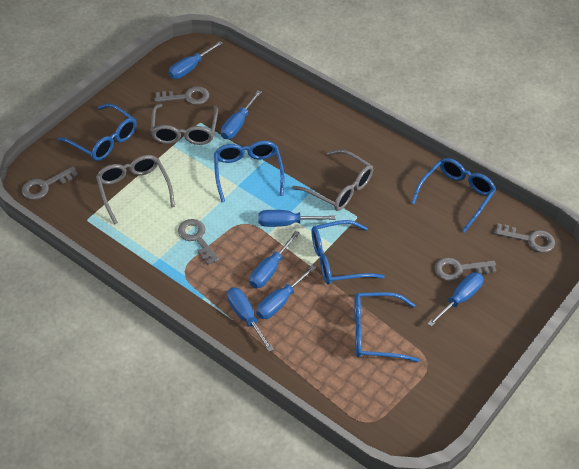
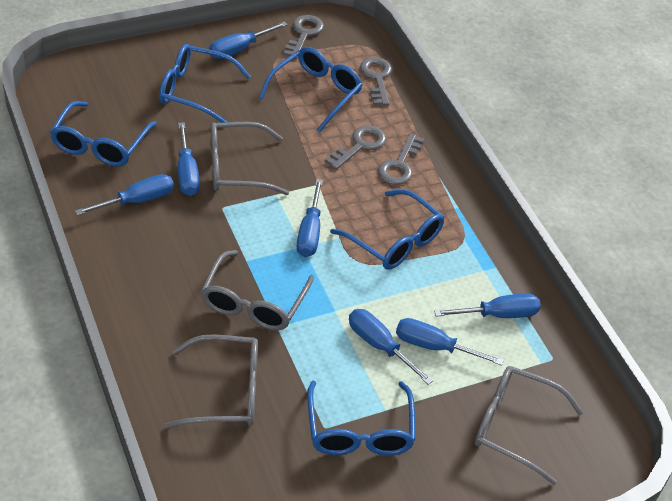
grey glasses: 3 -> 4
grey key: 5 -> 4

